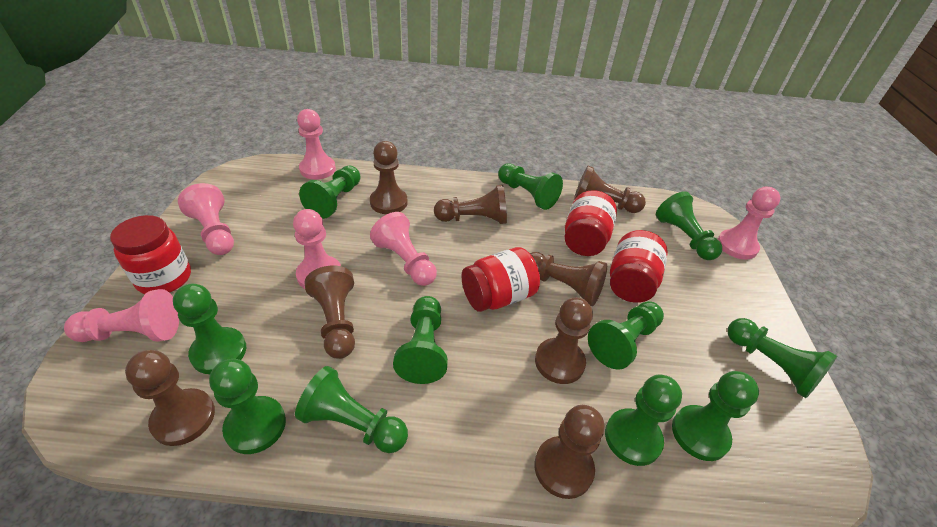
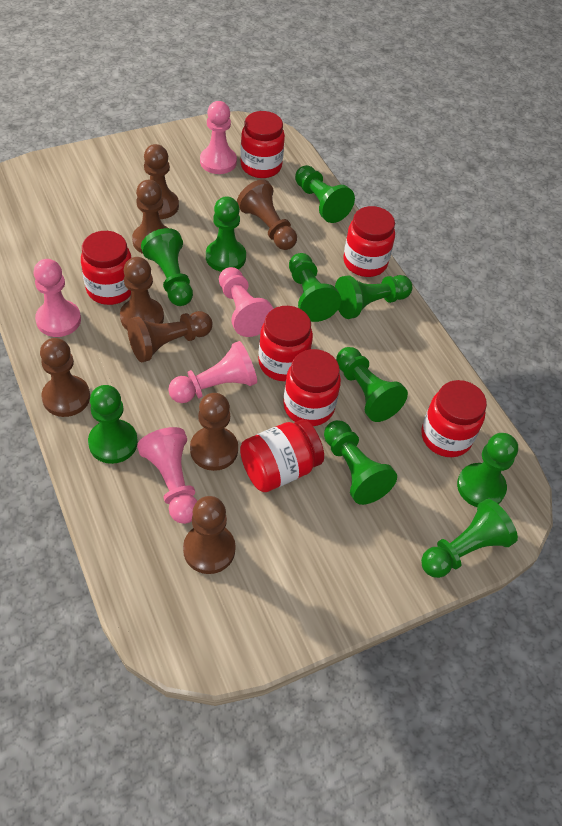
green pawn: 11 -> 10
pink pawn: 6 -> 5
red jar: 4 -> 7

